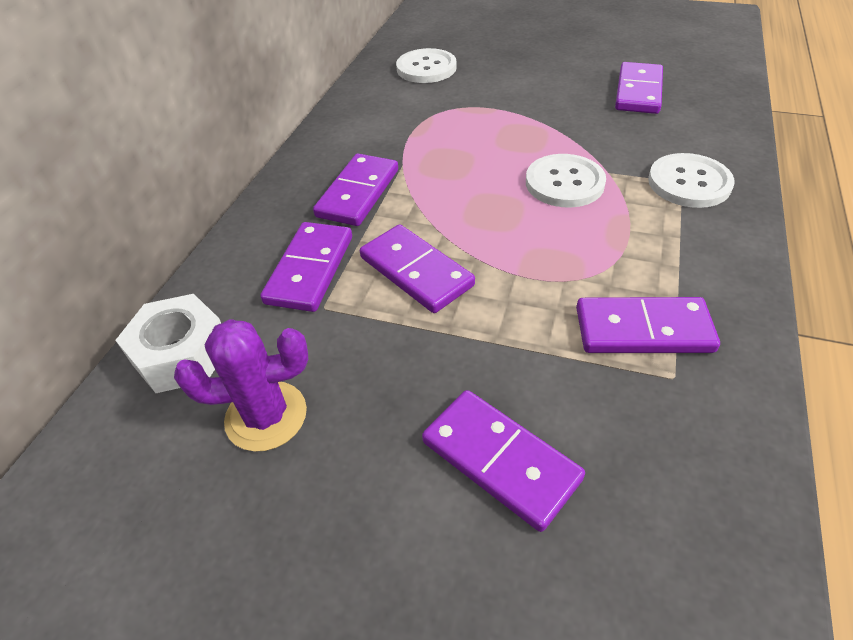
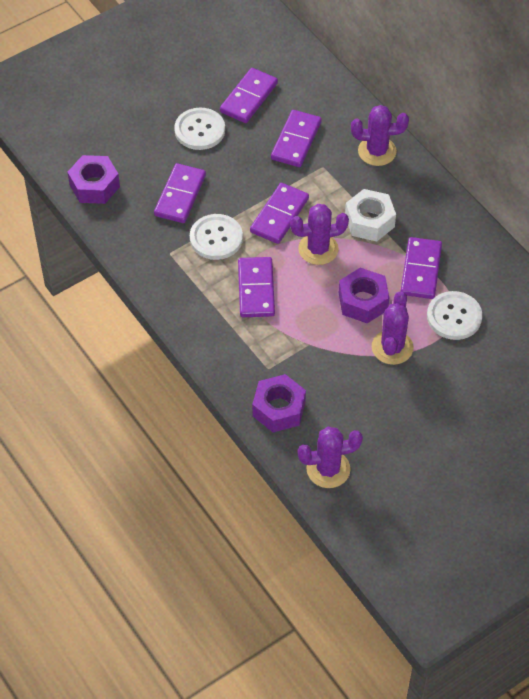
purple cactus: 1 -> 4
purple nut: 0 -> 3

